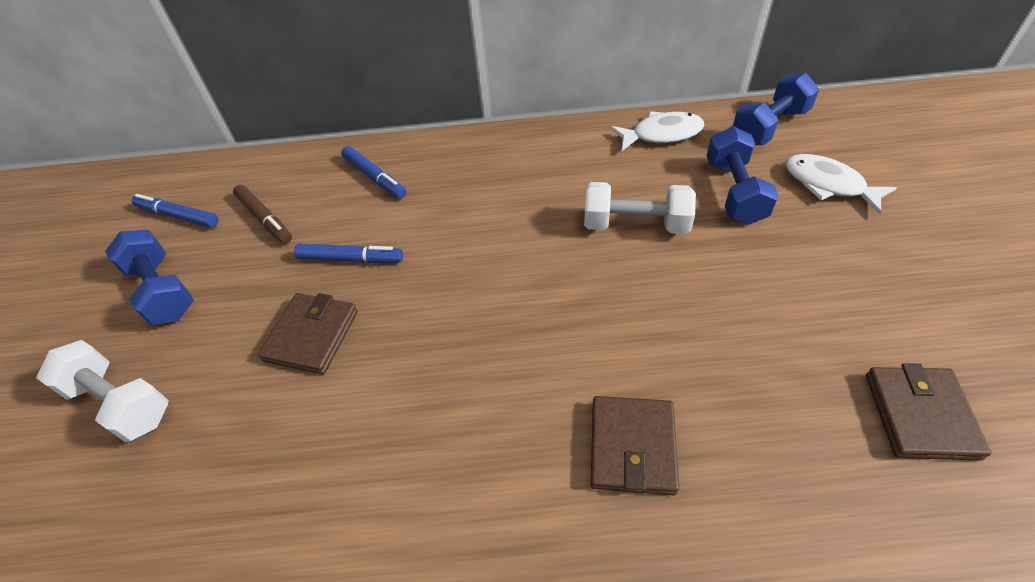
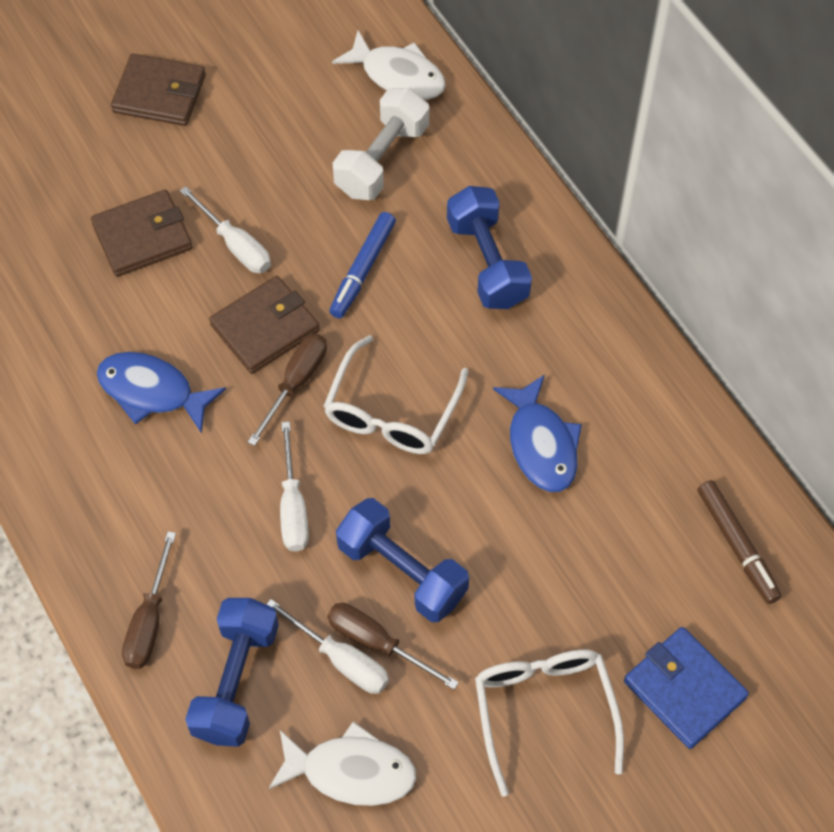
blue fish: 0 -> 2
blue marker: 3 -> 1
blue wallet: 0 -> 1
brown screwdriver: 0 -> 3
white dumbbell: 2 -> 1
white glasses: 0 -> 2
white screwdriver: 0 -> 3

